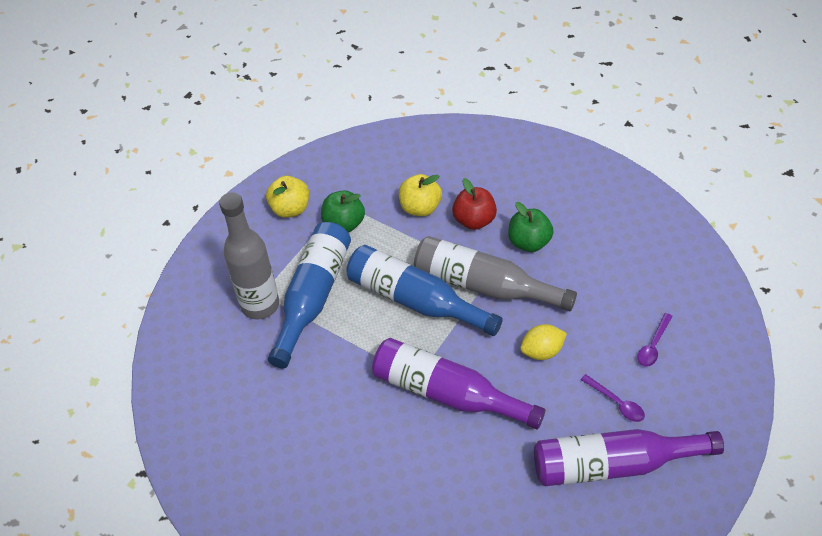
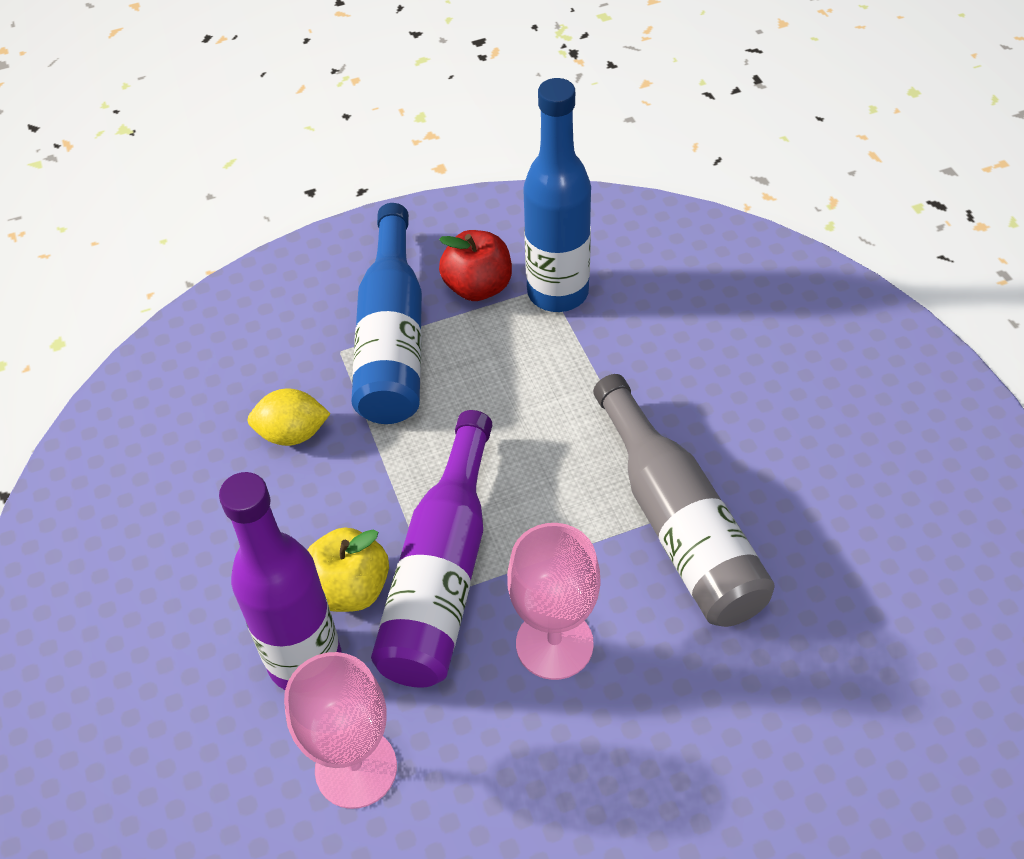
green apple: 2 -> 0
grey bottle: 2 -> 1
pink goblet: 0 -> 2
purple spoon: 2 -> 0
yellow apple: 2 -> 1

